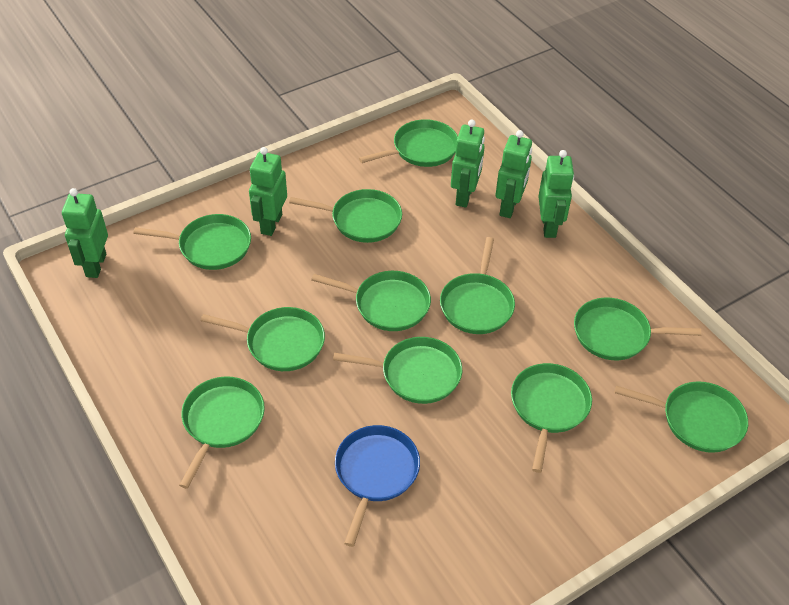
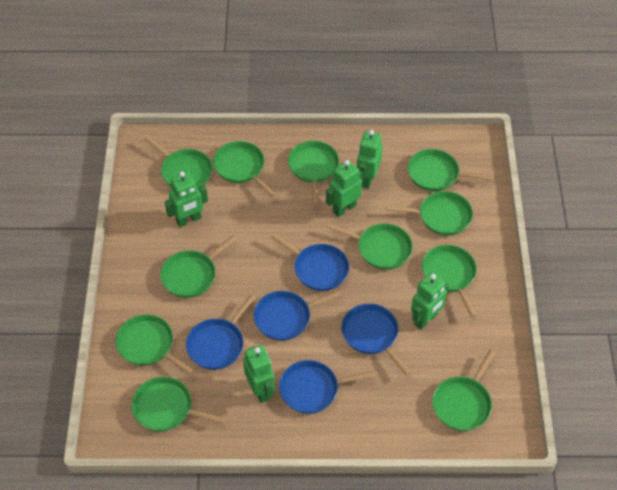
blue pan: 1 -> 5

